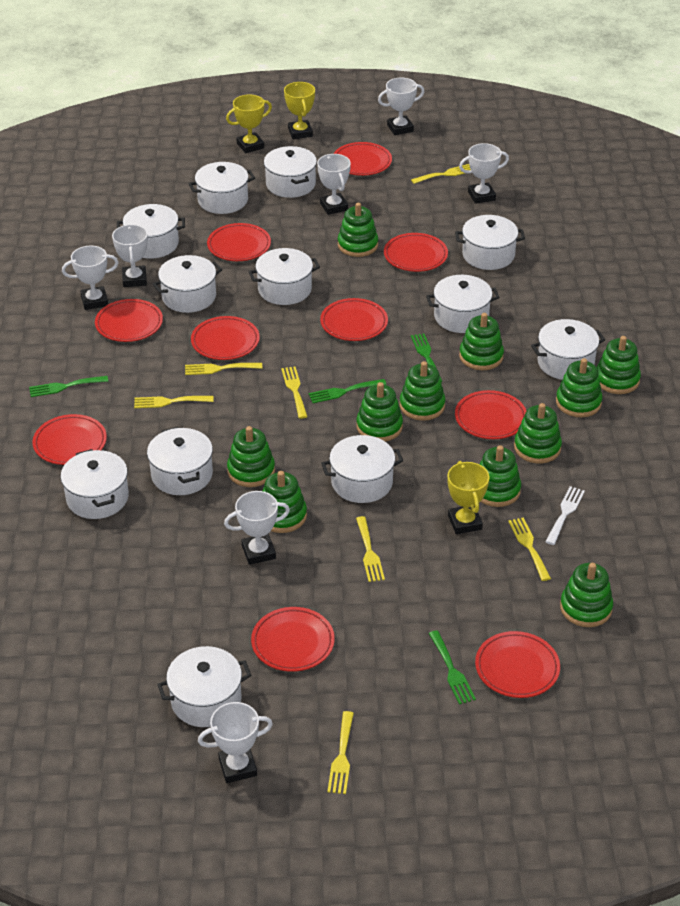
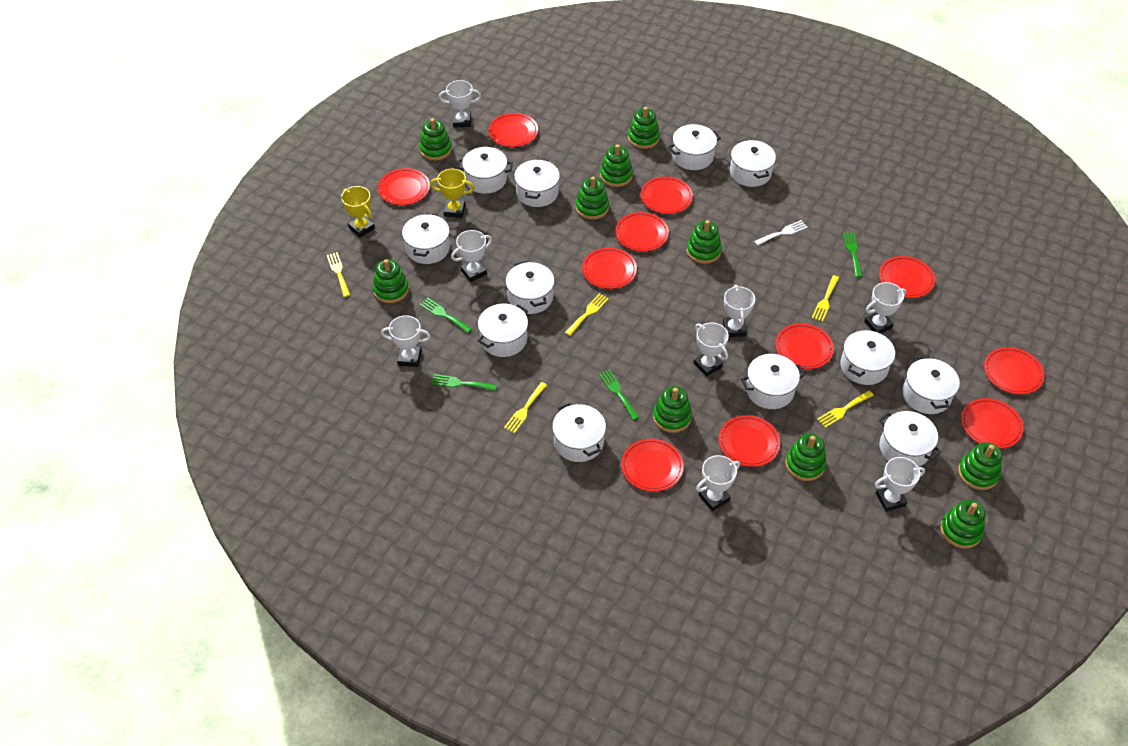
green stacking toy: 11 -> 10
red plate: 10 -> 11
white trophy: 7 -> 8
yellow fork: 7 -> 5
yellow trophy: 3 -> 2

